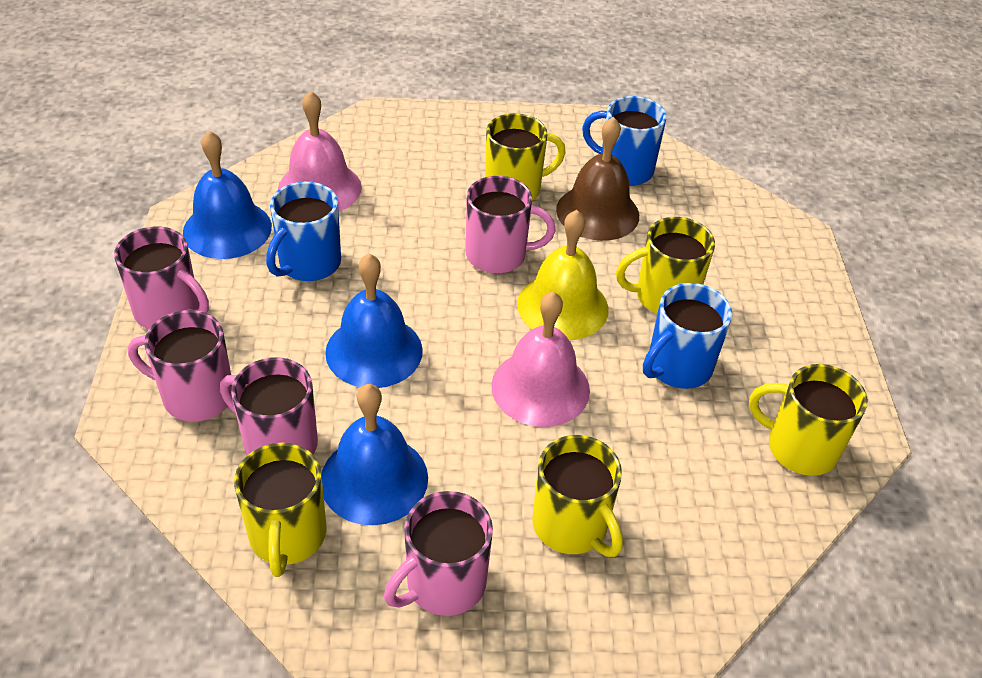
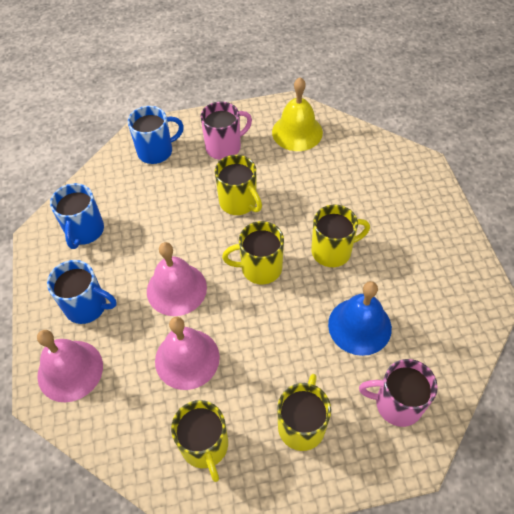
blue bell: 3 -> 1
brown bell: 1 -> 0
pink bell: 2 -> 3
pink mug: 5 -> 2

